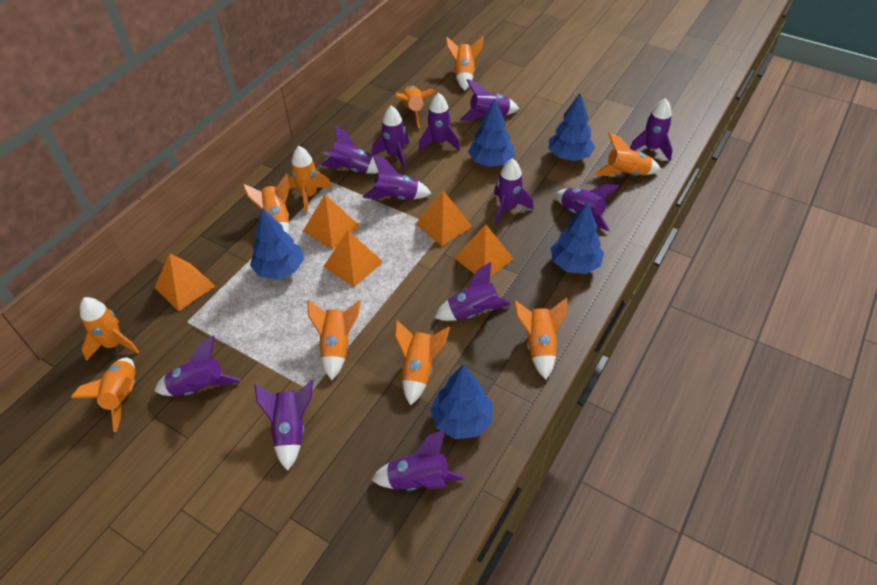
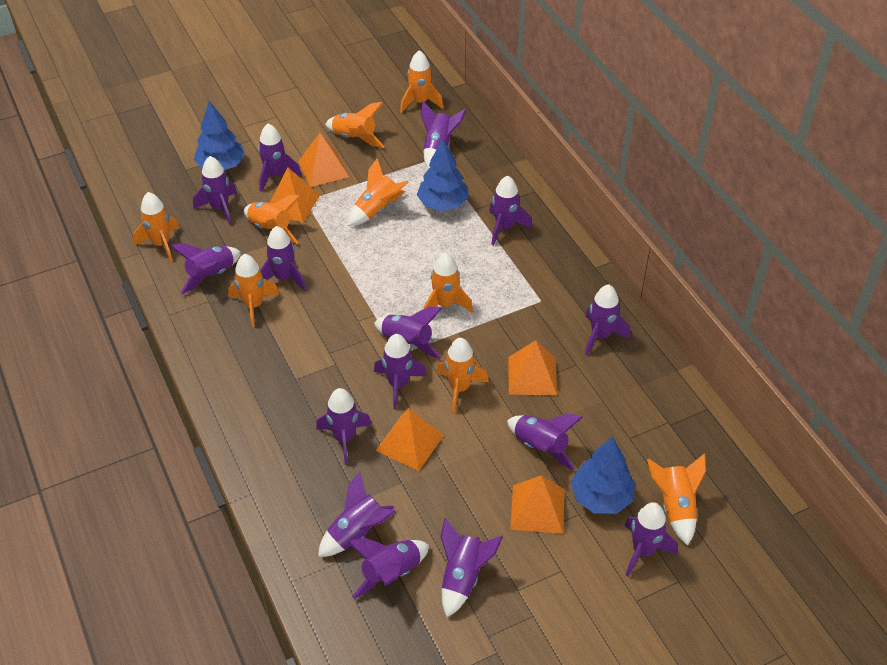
blue tree: 5 -> 3
orange rocket: 10 -> 9
purple rocket: 12 -> 15

